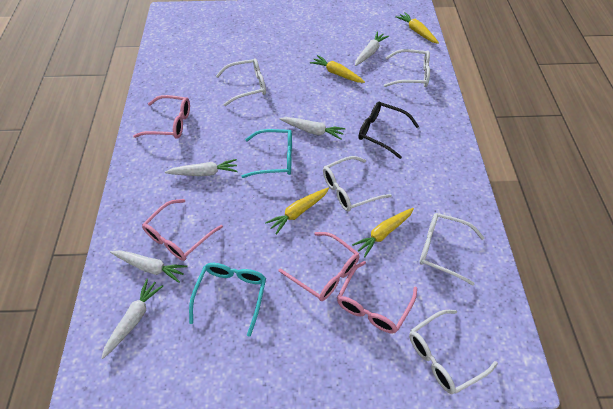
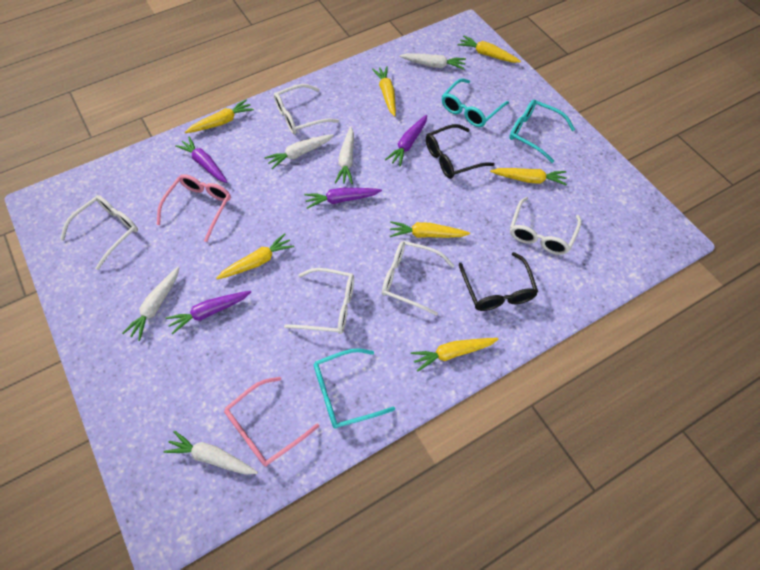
black glasses: 1 -> 2
pink glasses: 4 -> 2
purple carrot: 0 -> 4
turquoise glasses: 2 -> 3
yellow carrot: 4 -> 7

